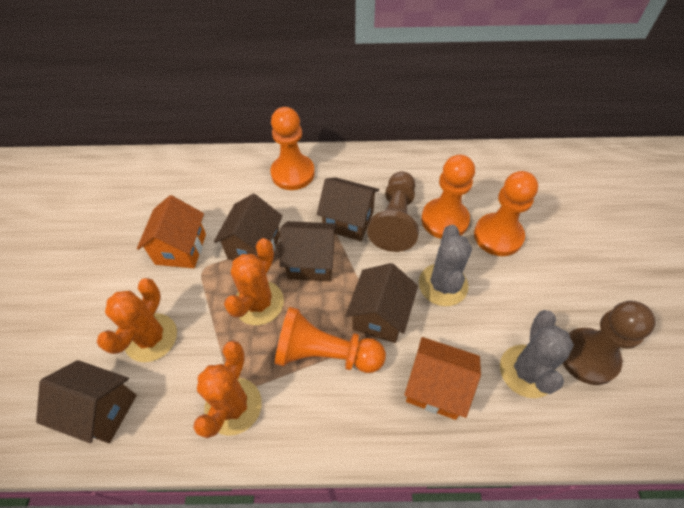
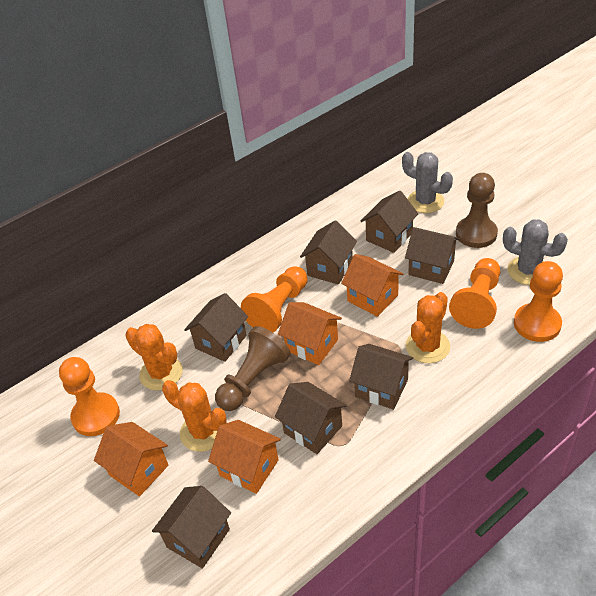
brown house: 5 -> 7
orange house: 2 -> 4

